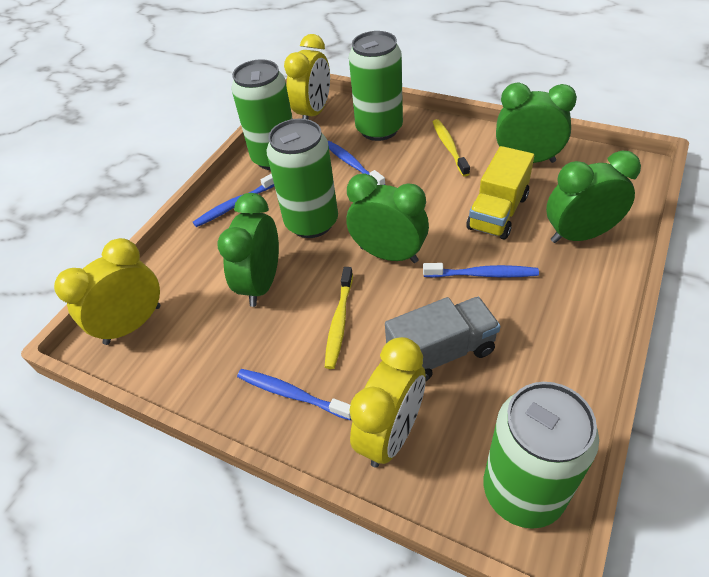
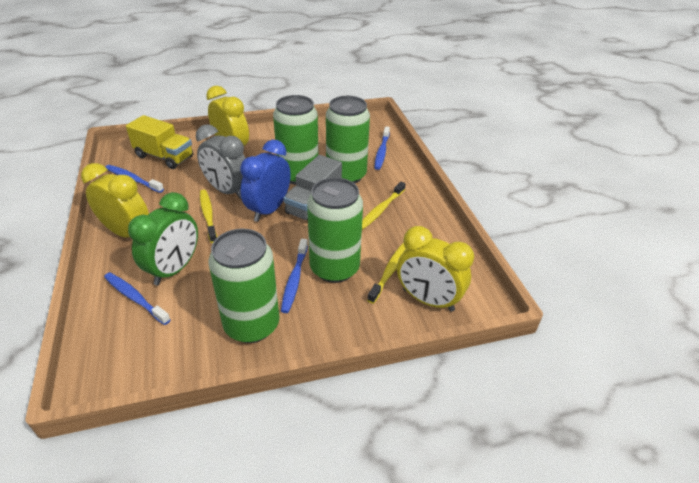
blue clock: 0 -> 1
green clock: 4 -> 1
grey clock: 0 -> 1
yellow toothbrush: 2 -> 3

